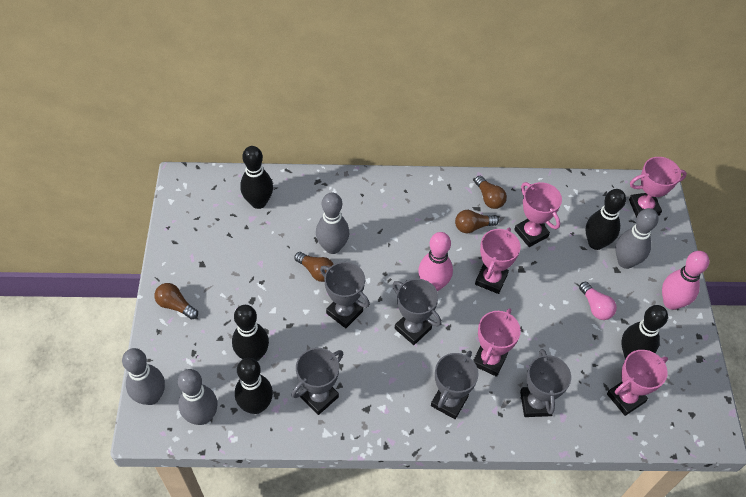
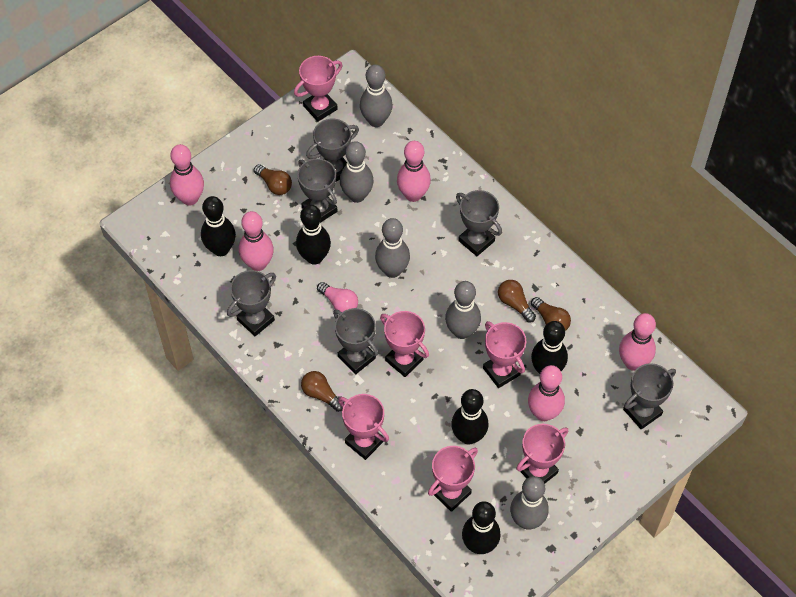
grey bowling pin: 4 -> 5
grey trophy: 5 -> 6
pink bowling pin: 2 -> 5
pink trophy: 5 -> 6

